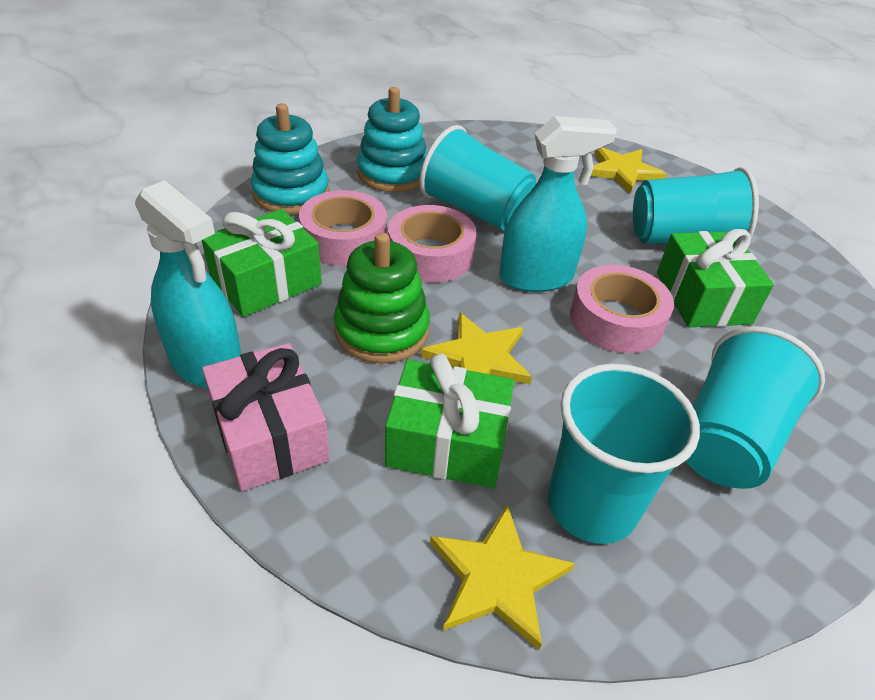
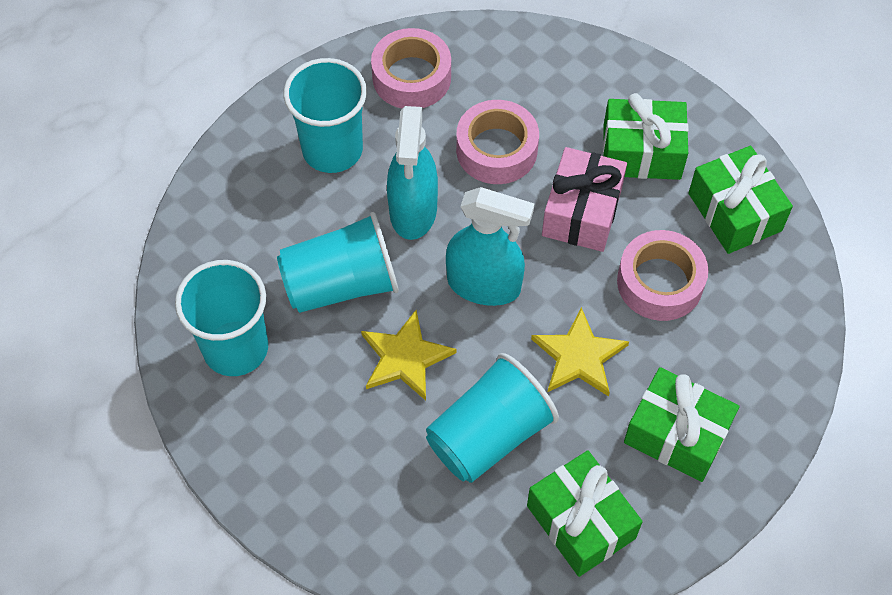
green gift: 3 -> 4
green stacking toy: 1 -> 0
turquoise stacking toy: 2 -> 0
yellow star: 3 -> 2

